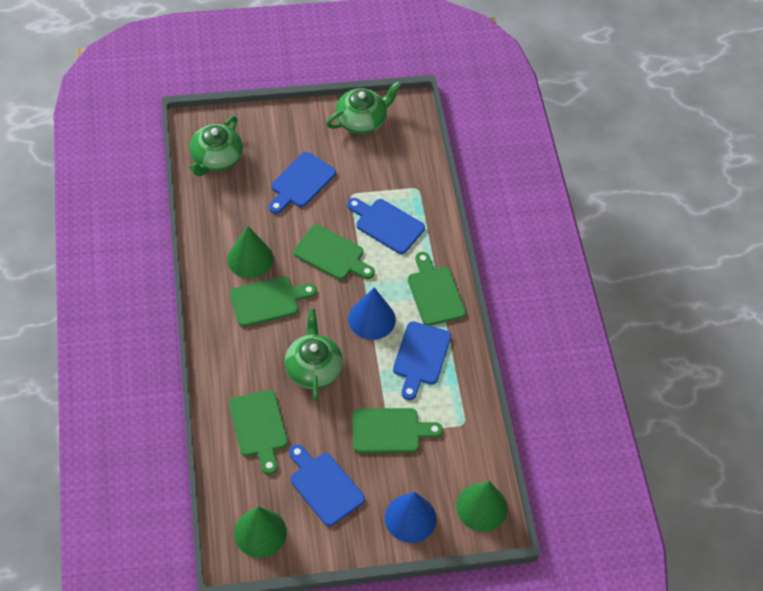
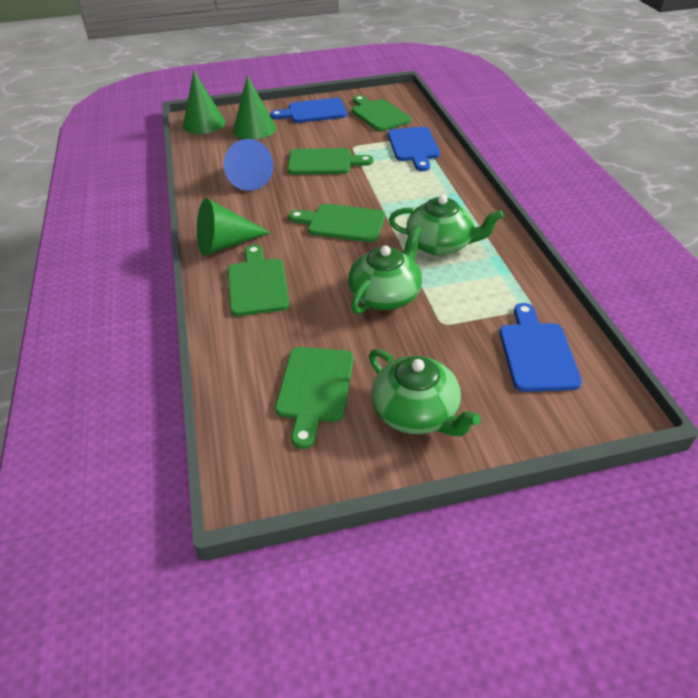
blue cone: 2 -> 1
blue cutting board: 4 -> 3

